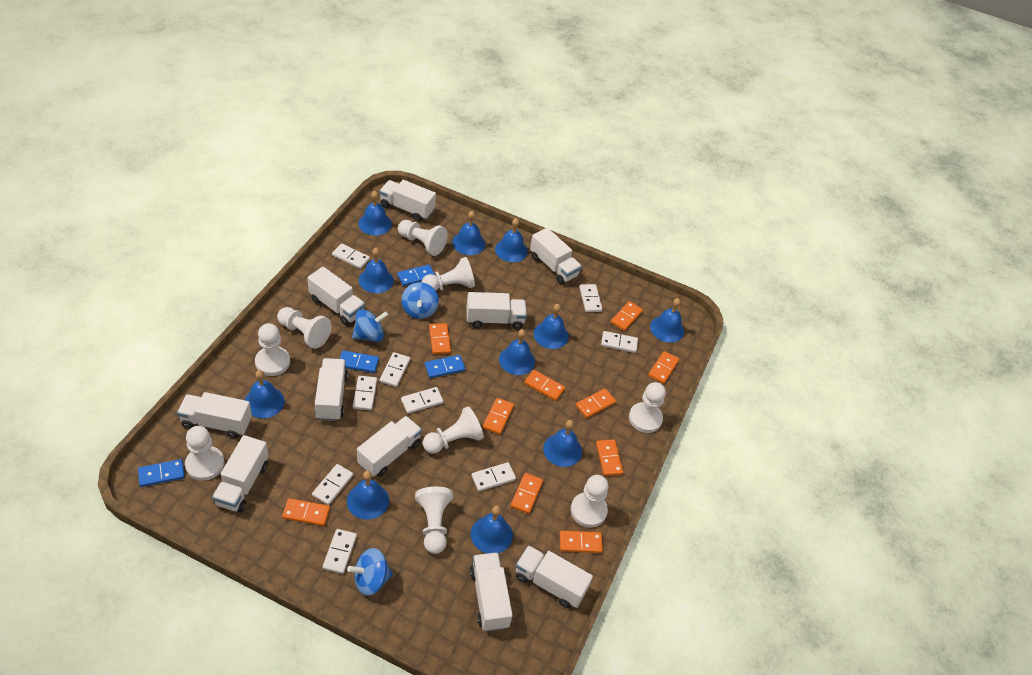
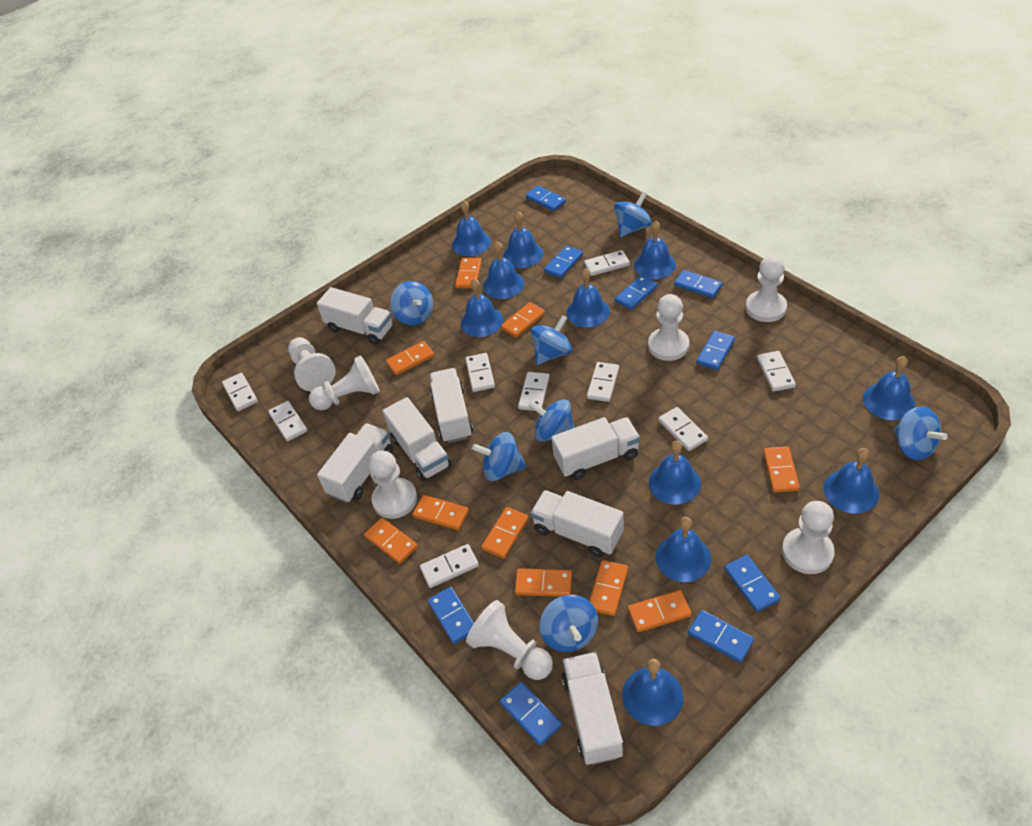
blue domino: 4 -> 9
blue spinning top: 3 -> 7
white pawn: 9 -> 7
white truck: 10 -> 7

